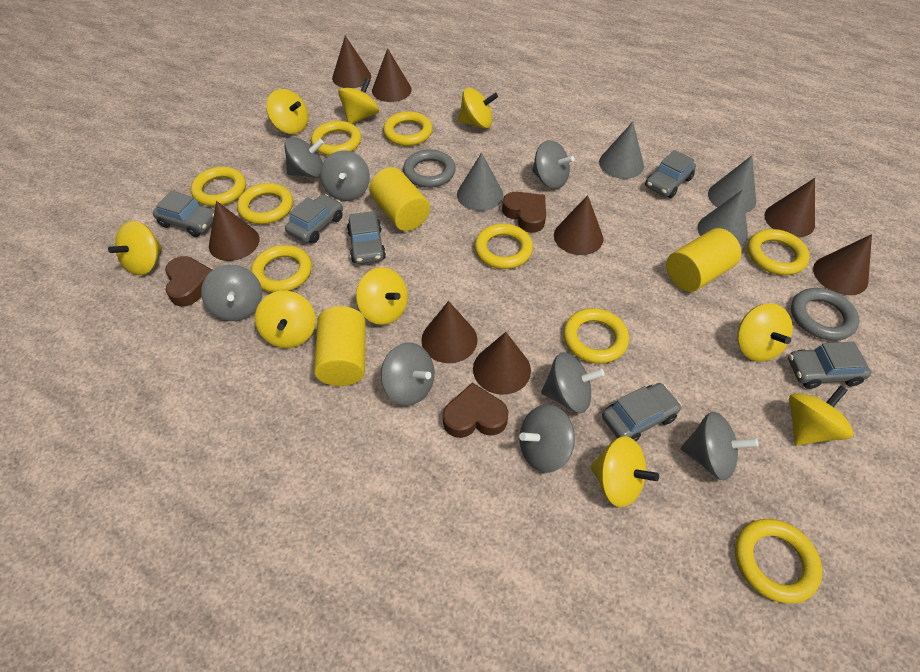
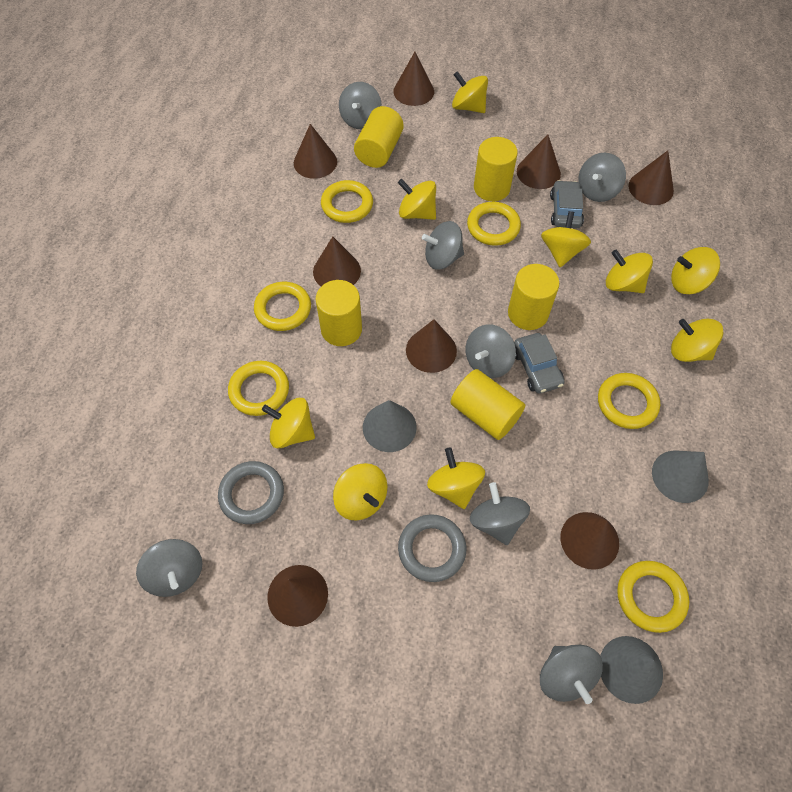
brown heart: 3 -> 0
grey car: 6 -> 2
grey cone: 4 -> 3
grey spinning top: 8 -> 7
yellow cylinder: 3 -> 5
yellow ring: 9 -> 6

